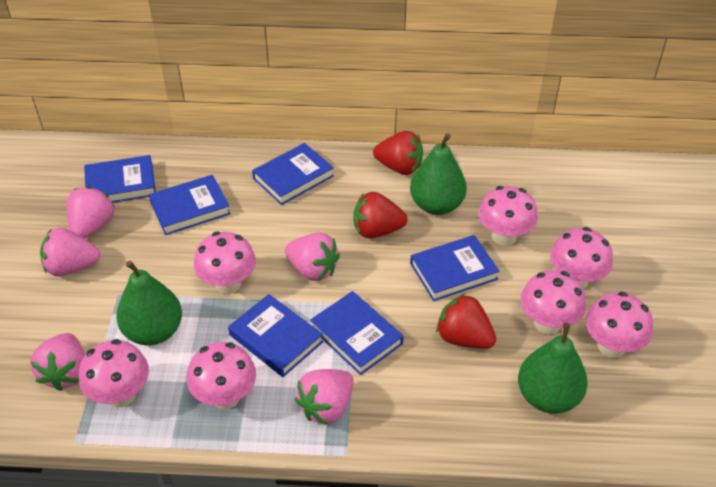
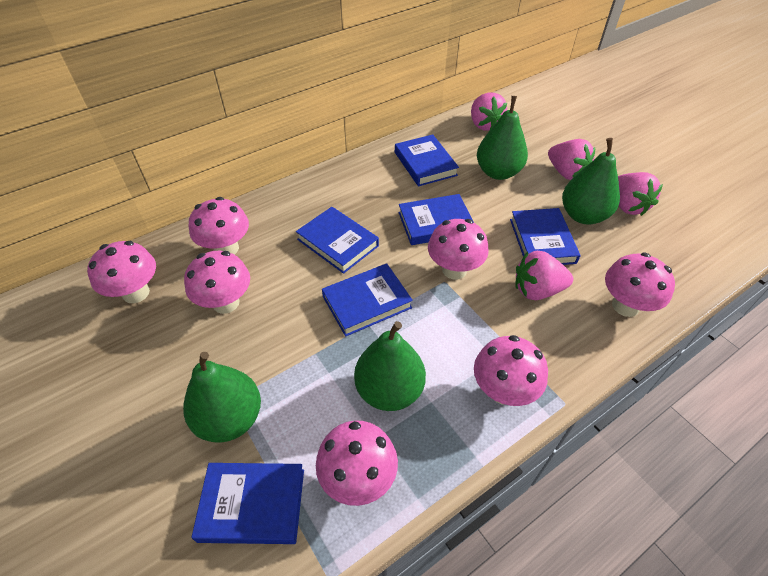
green pear: 3 -> 4
pink strawberry: 5 -> 4
red strawberry: 3 -> 0

